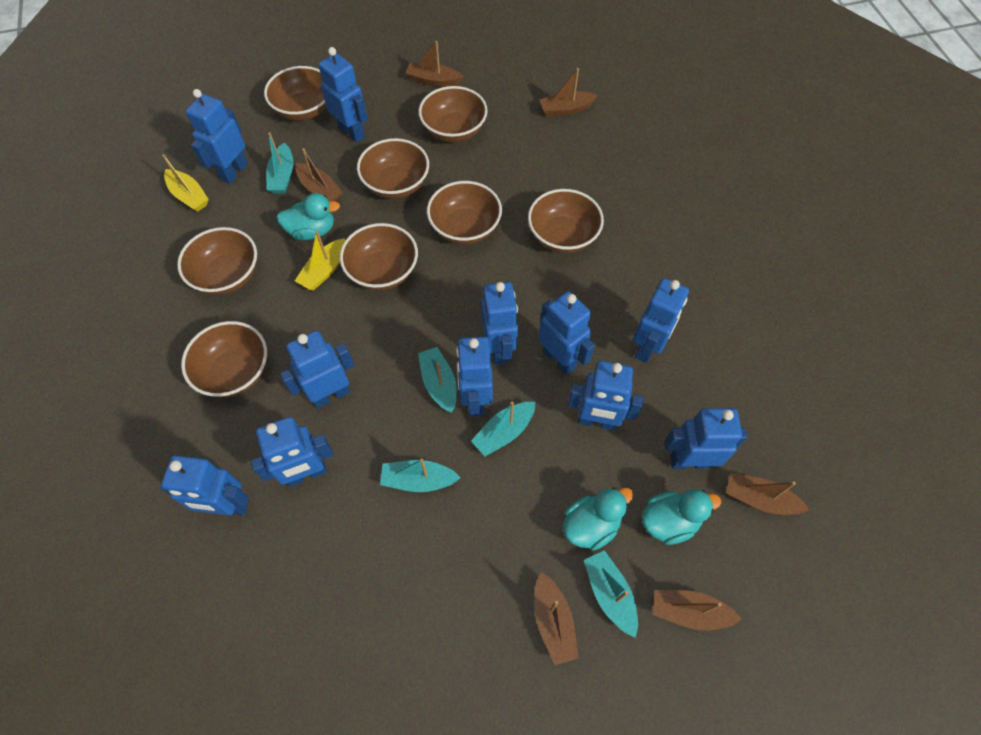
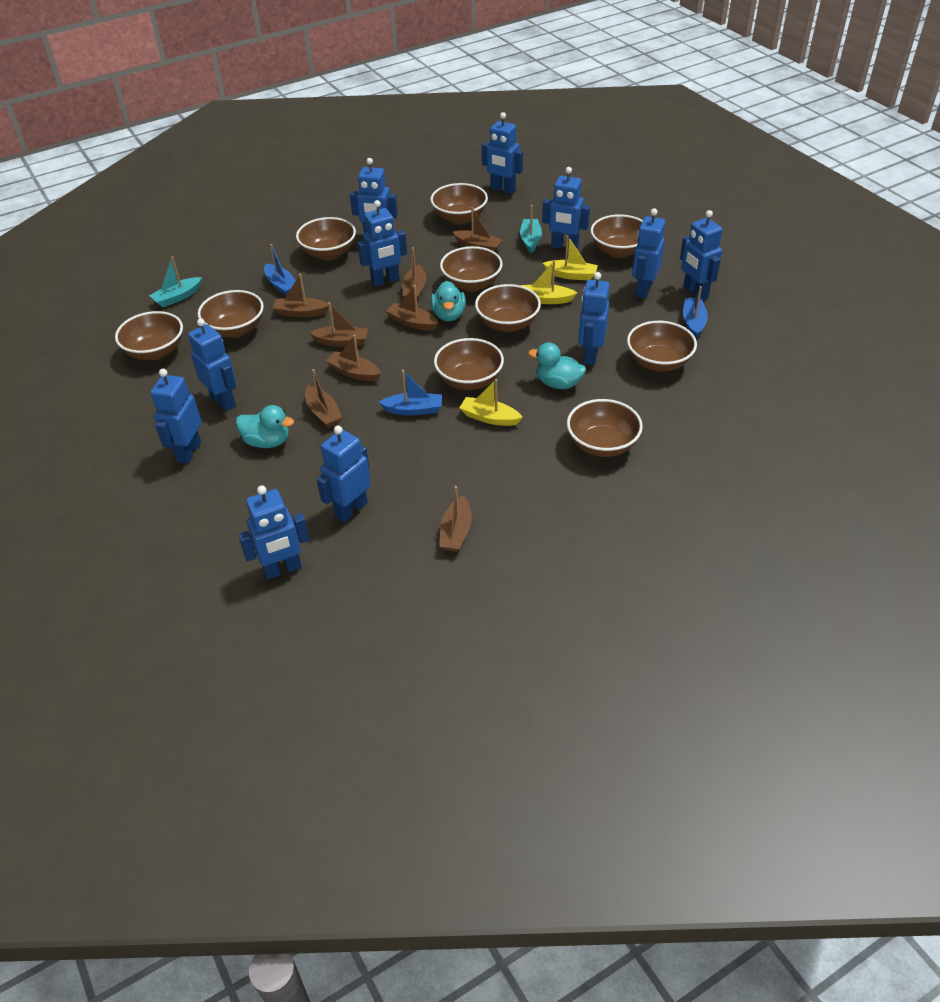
blue boat: 0 -> 3
brown boat: 6 -> 8
brown bowl: 8 -> 10
turquoise boat: 5 -> 2
yellow boat: 2 -> 3

